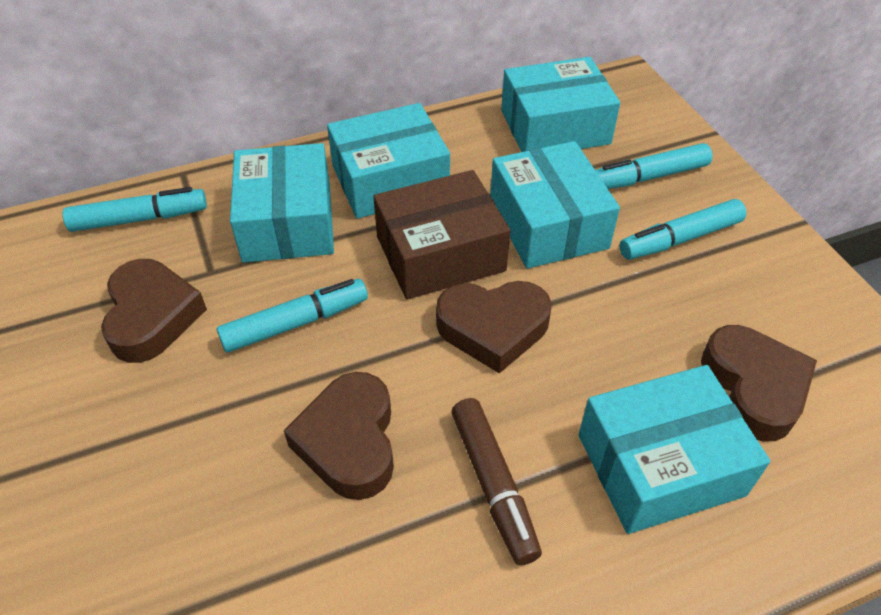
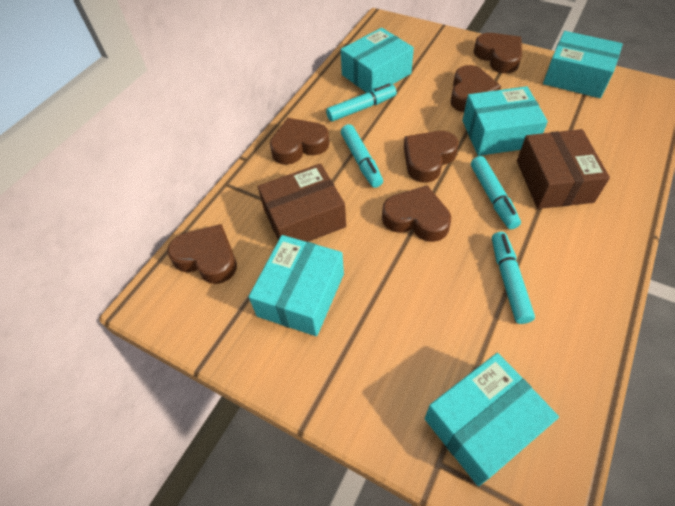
brown box: 1 -> 2
brown heart: 4 -> 6
brown marker: 1 -> 0

